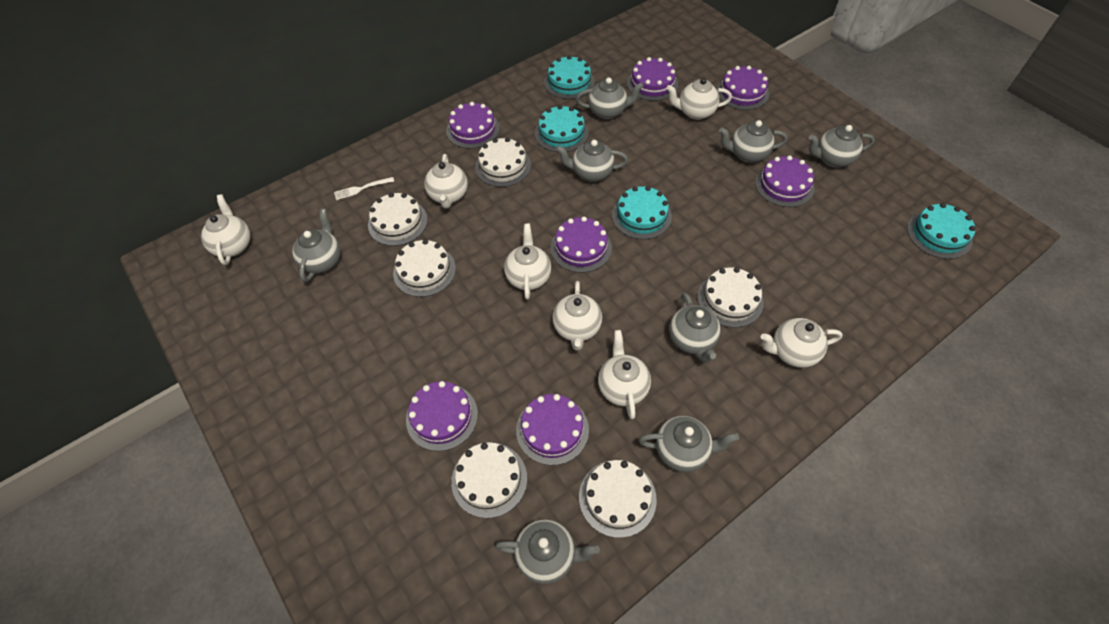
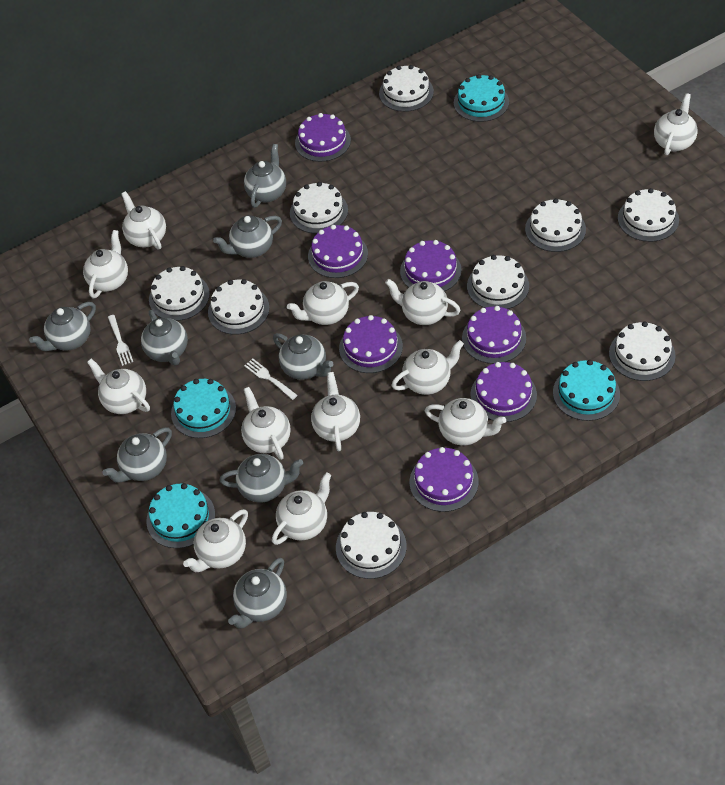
white cake: 6 -> 9
white fork: 1 -> 2
white teapot: 7 -> 12

